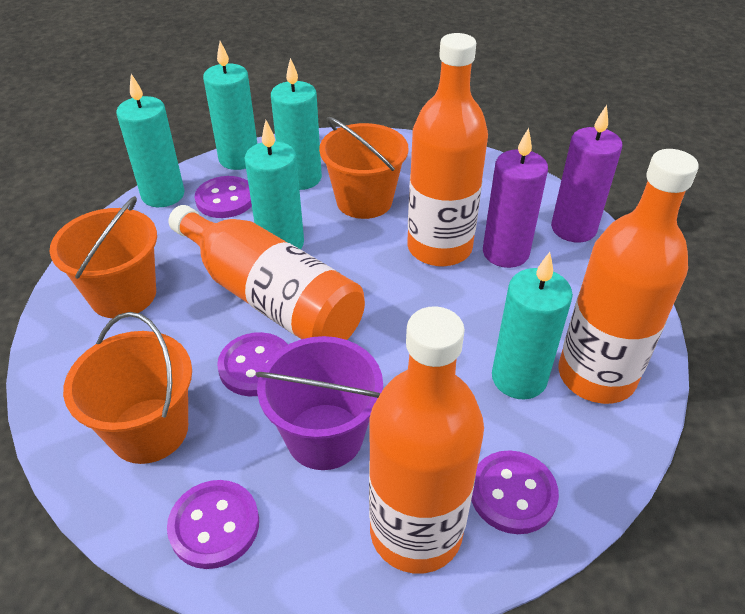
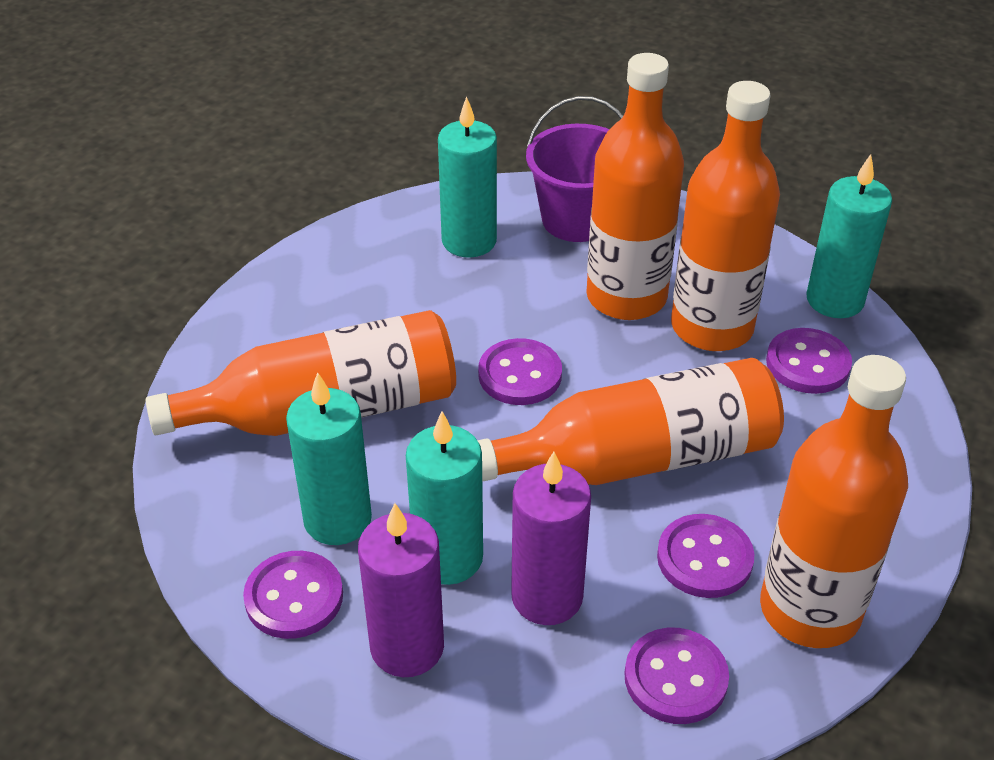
orange bottle: 4 -> 5
orange bucket: 3 -> 0
purple button: 4 -> 5
turquoise candle: 5 -> 4

